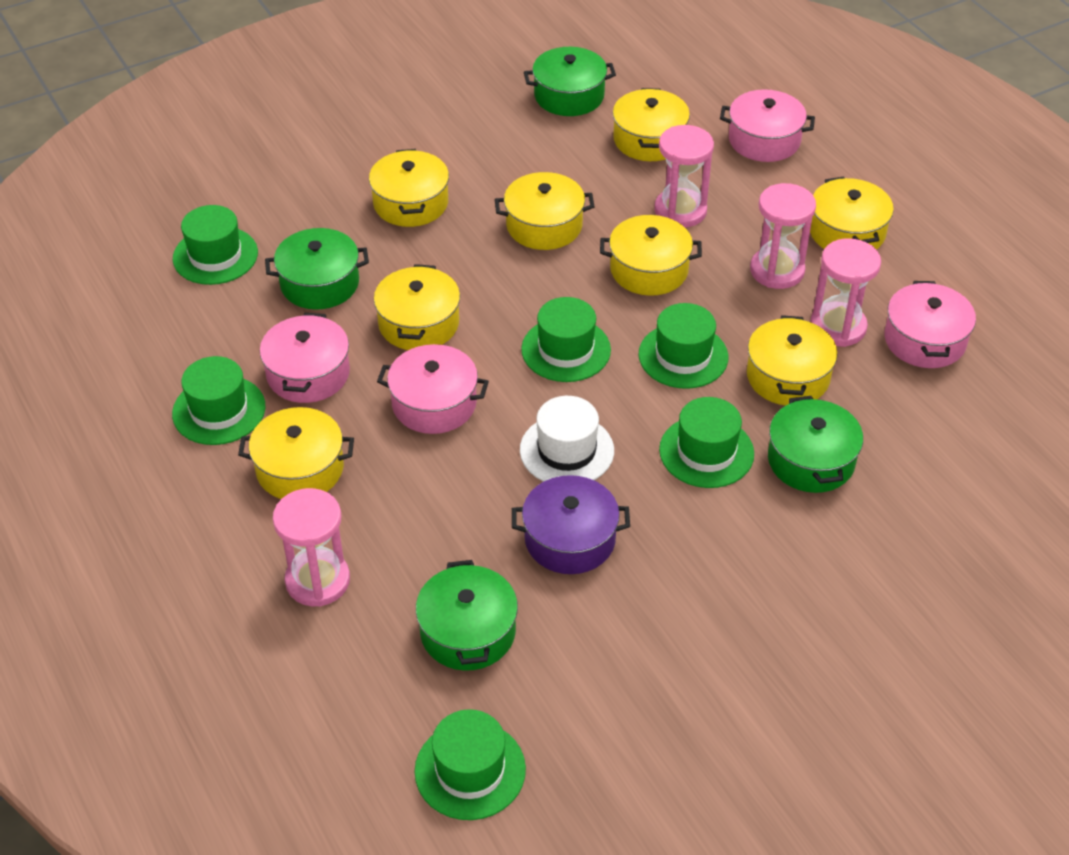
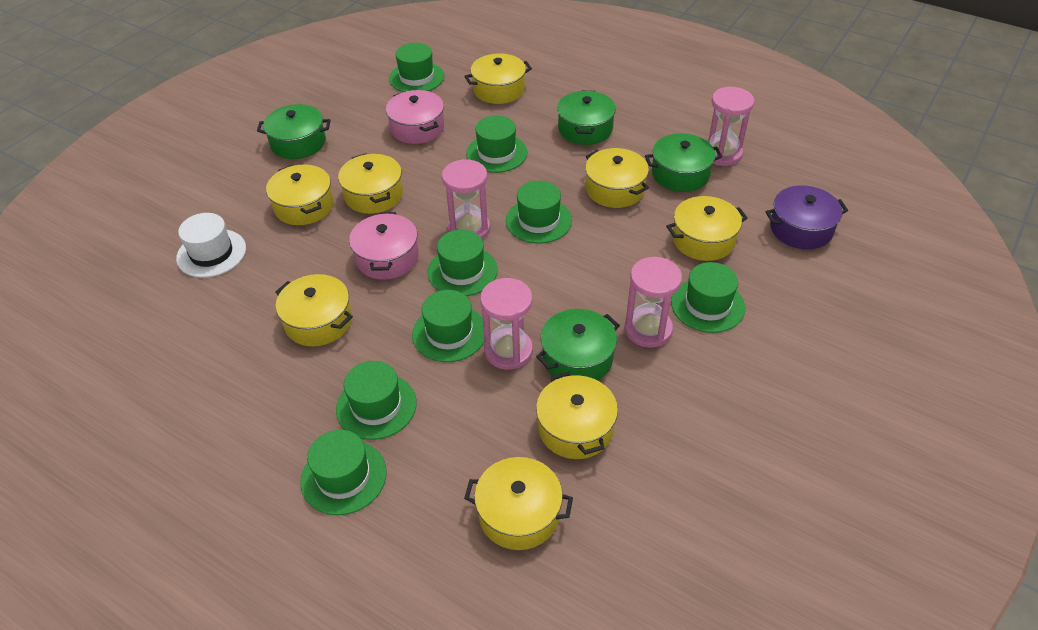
green hat: 6 -> 8
pink pot: 4 -> 2

